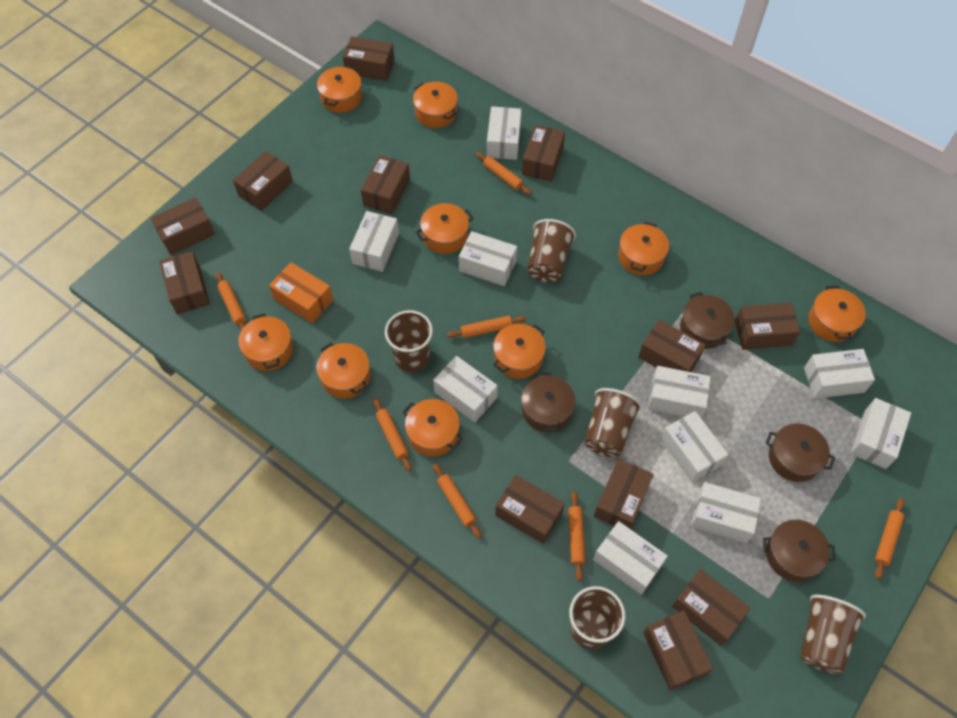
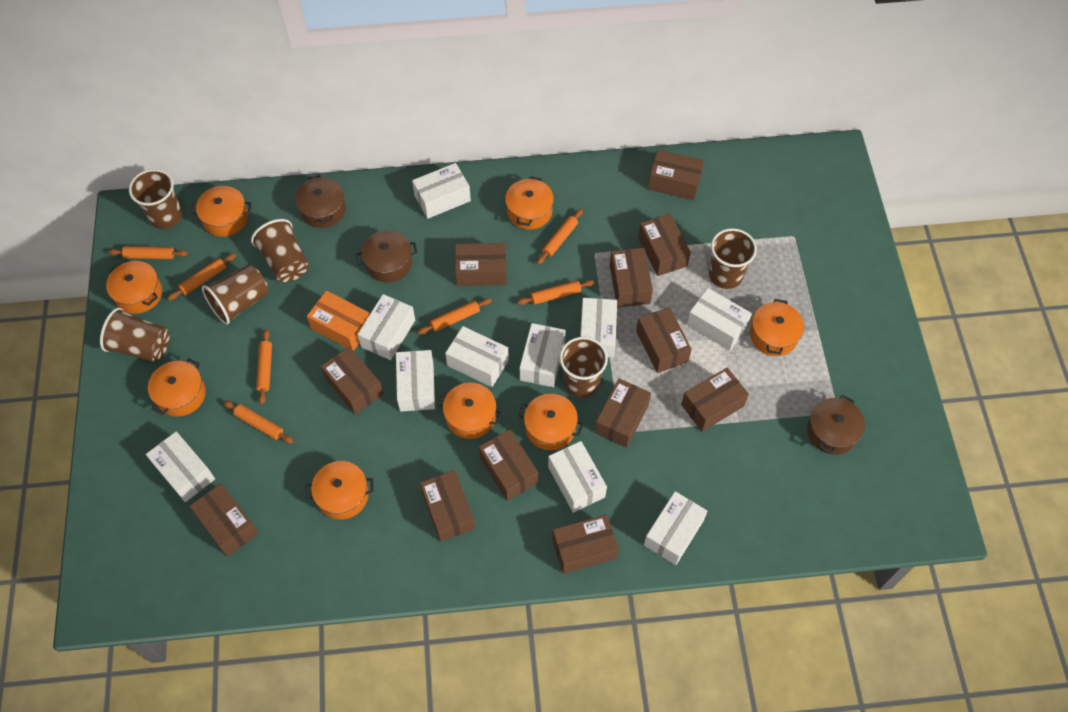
brown cup: 5 -> 6
brown pot: 4 -> 3
orange pot: 9 -> 8

